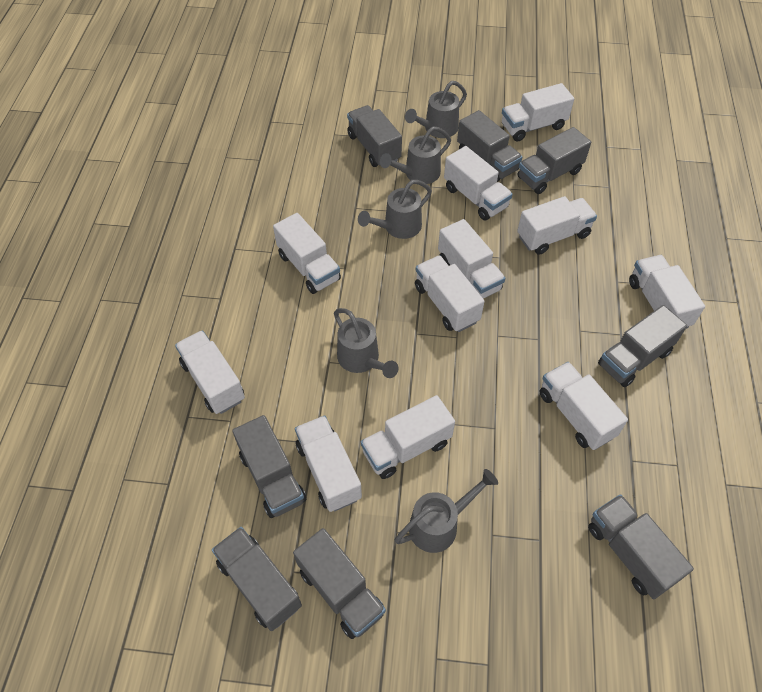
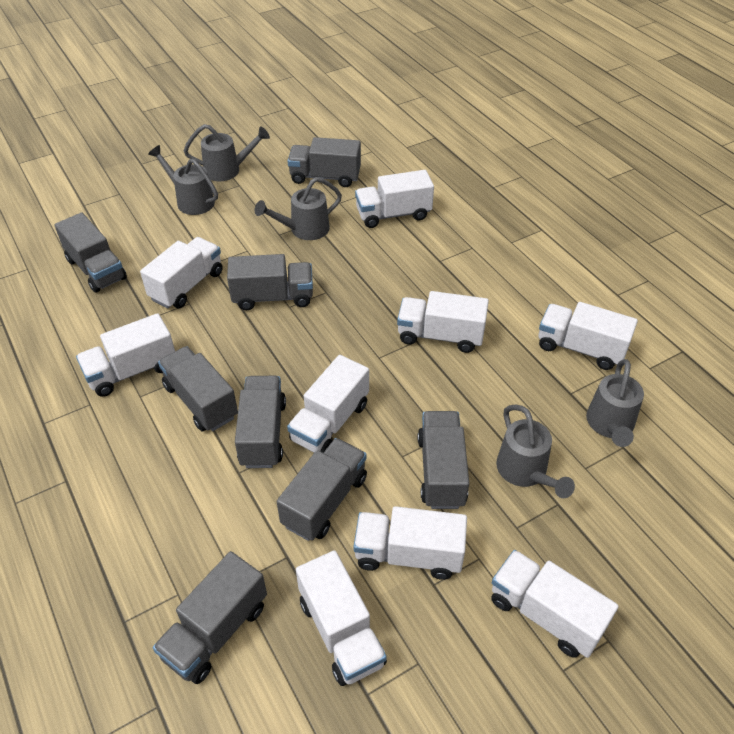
white truck: 11 -> 9

